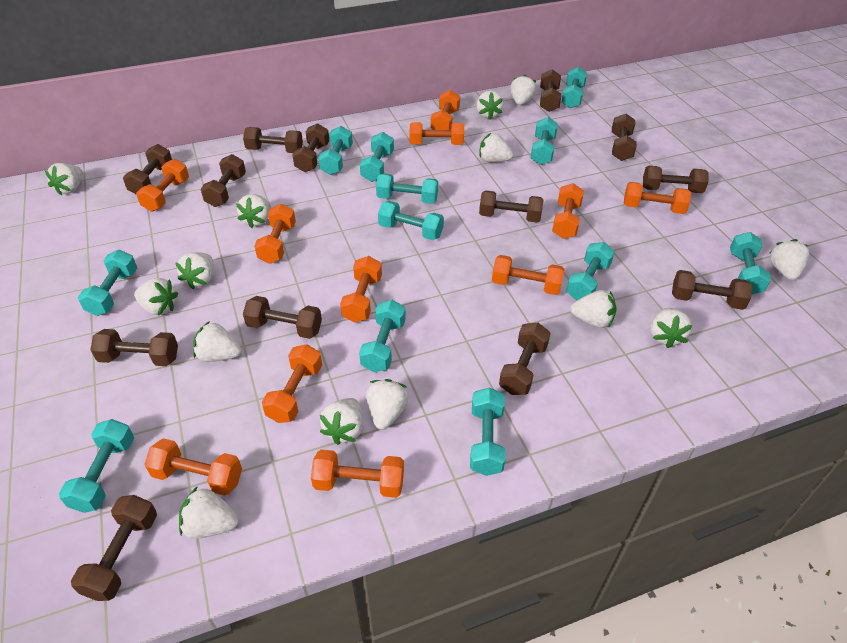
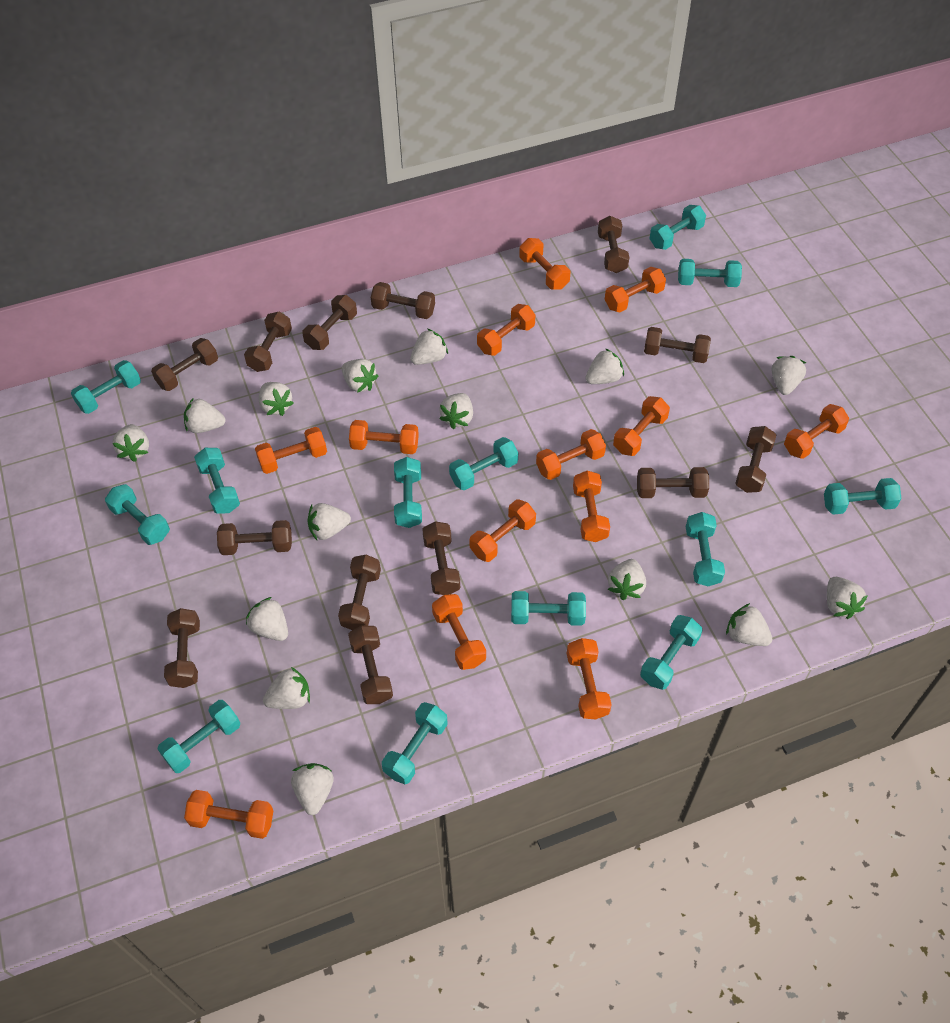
orange dumbbell: 11 -> 13
turquoise dumbbell: 12 -> 13
white strawberry: 14 -> 15

